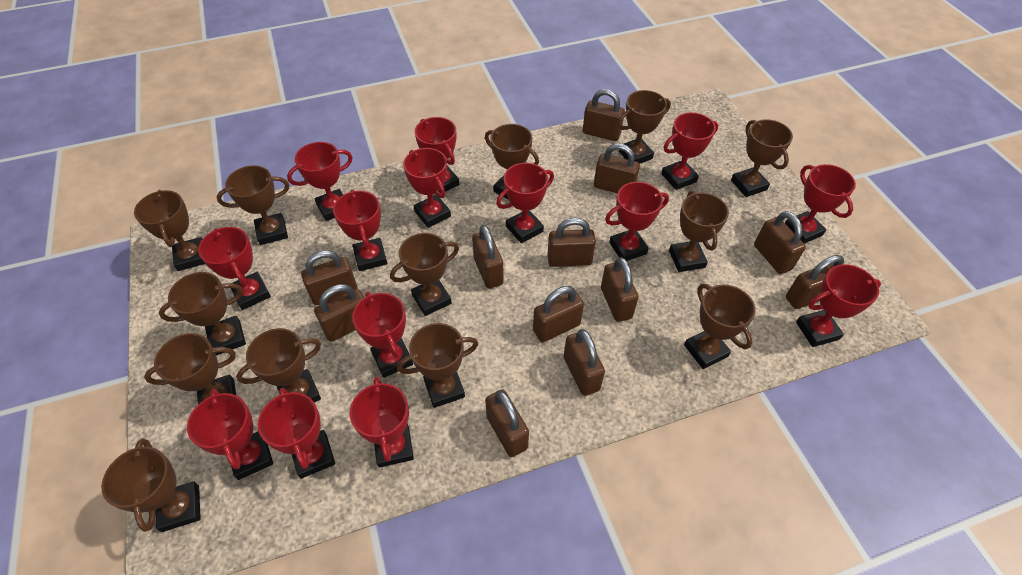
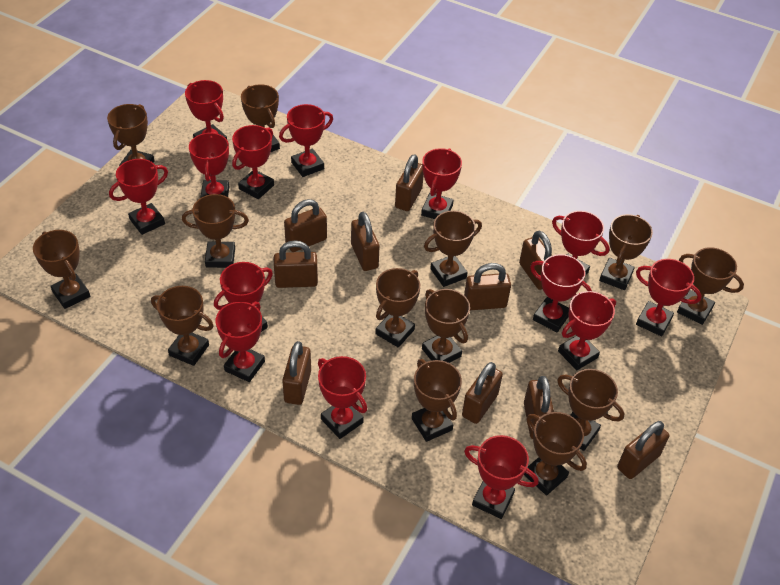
brown padlock: 12 -> 10

